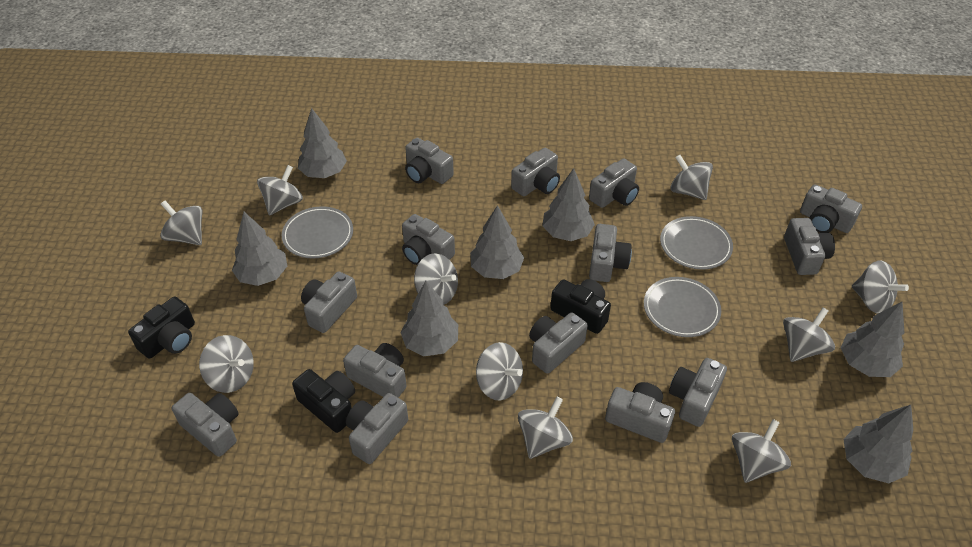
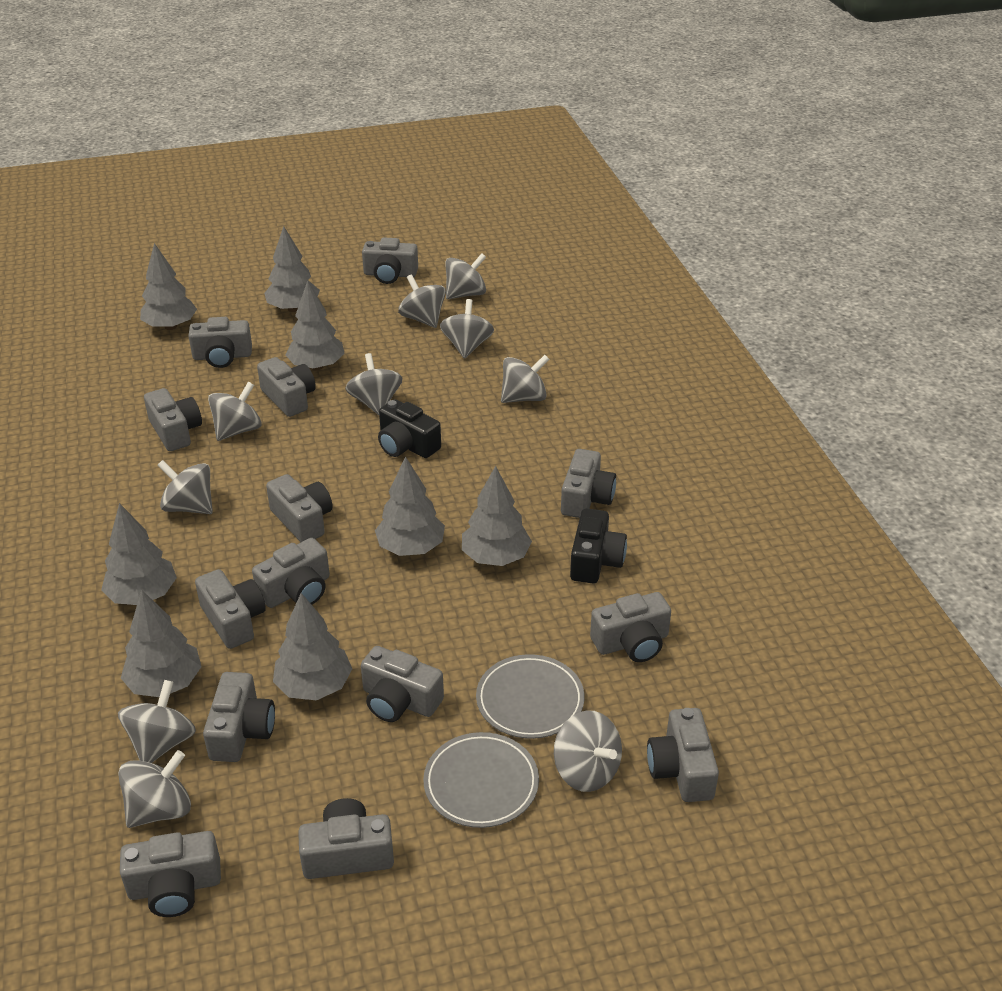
black camera: 3 -> 2
grey plate: 3 -> 2
grey tree: 7 -> 8

